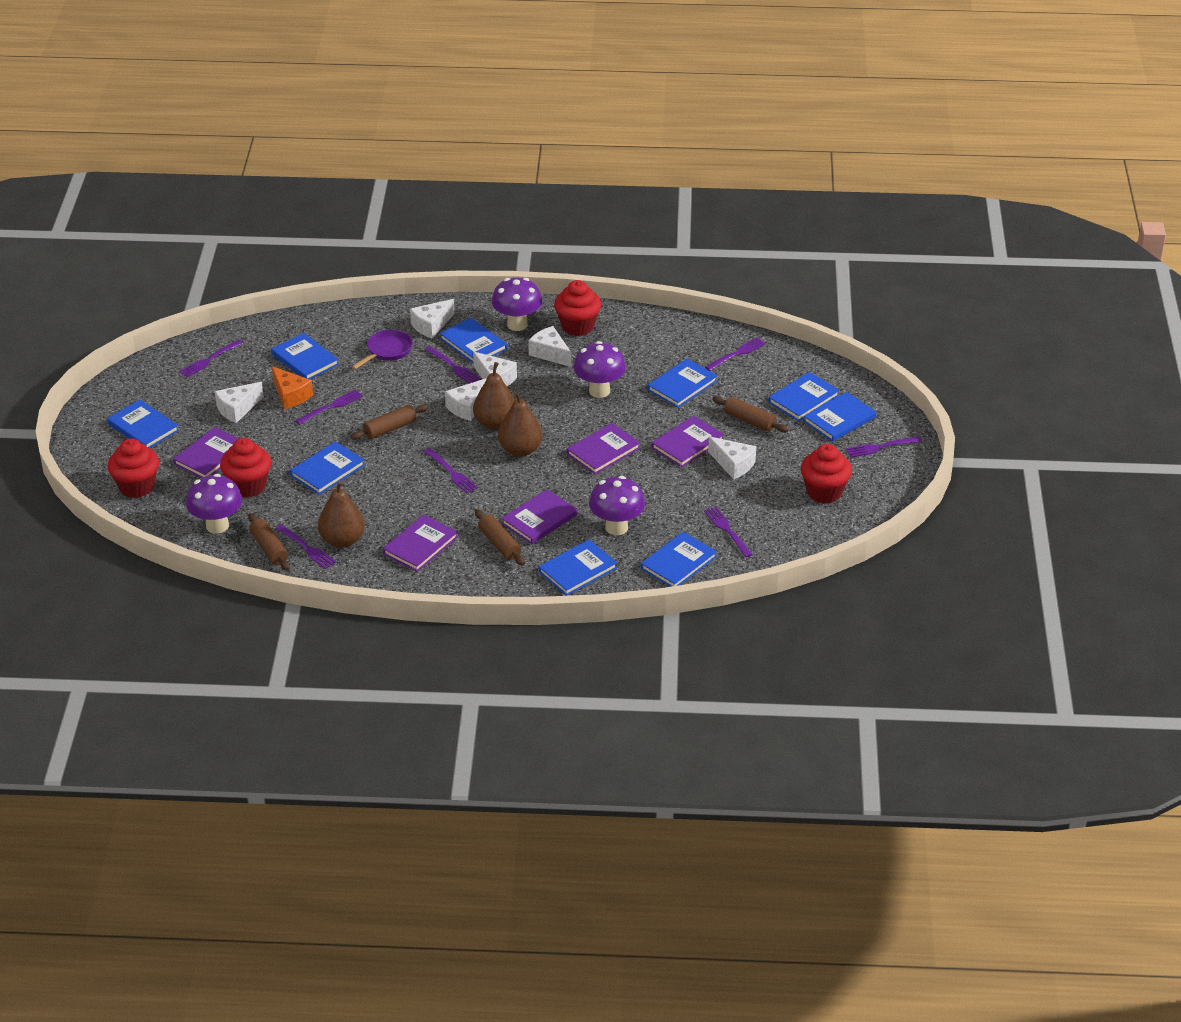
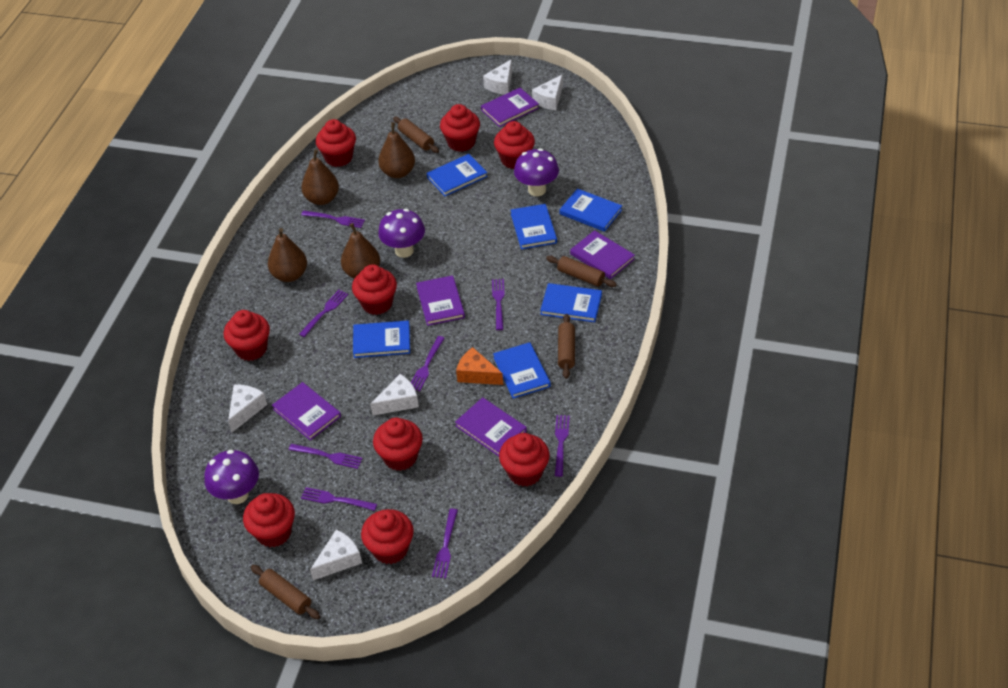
blue book: 9 -> 6
brown pear: 3 -> 4
purple mushroom: 4 -> 3
purple pan: 1 -> 0
red cupcake: 4 -> 9
white cheese: 6 -> 5

